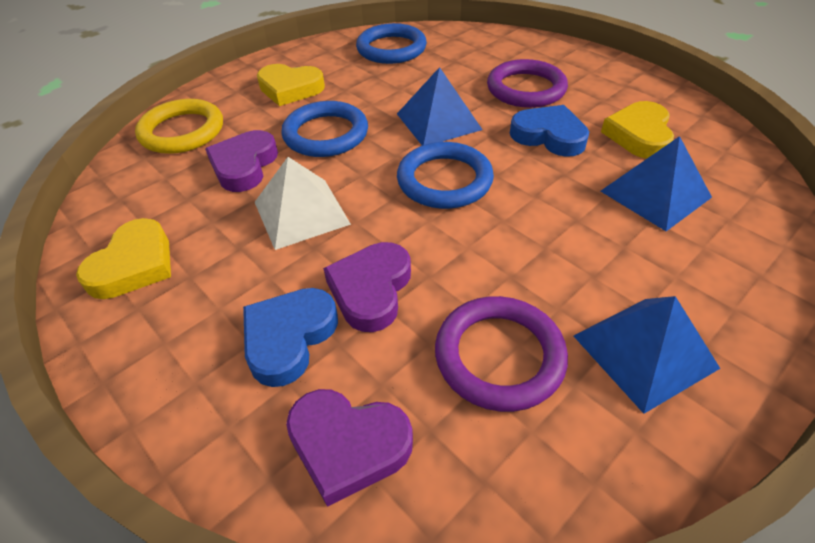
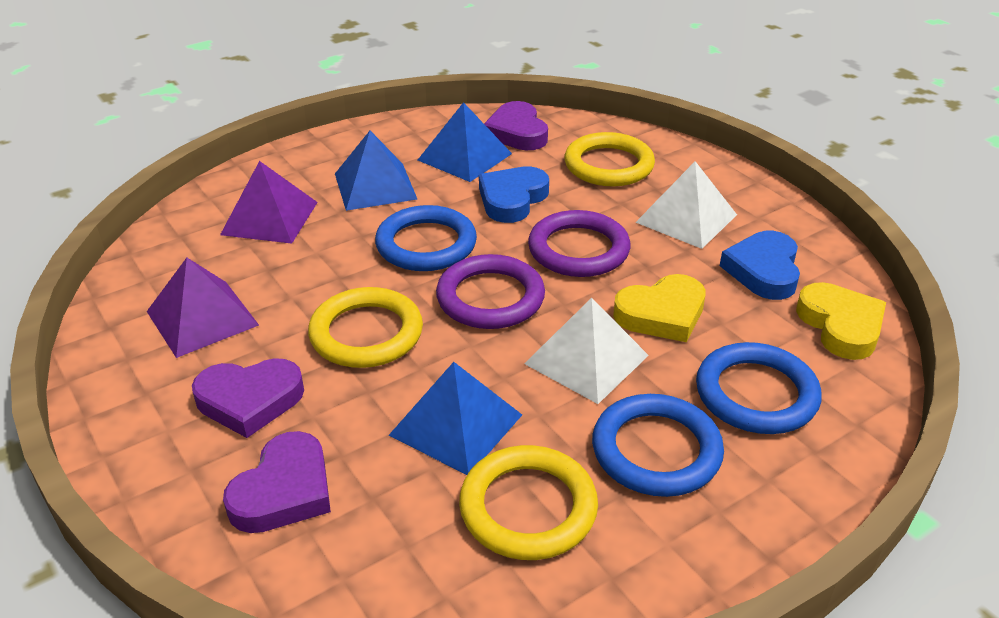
purple pyramid: 0 -> 2
white pyramid: 1 -> 2
yellow heart: 3 -> 2
yellow ring: 1 -> 3

